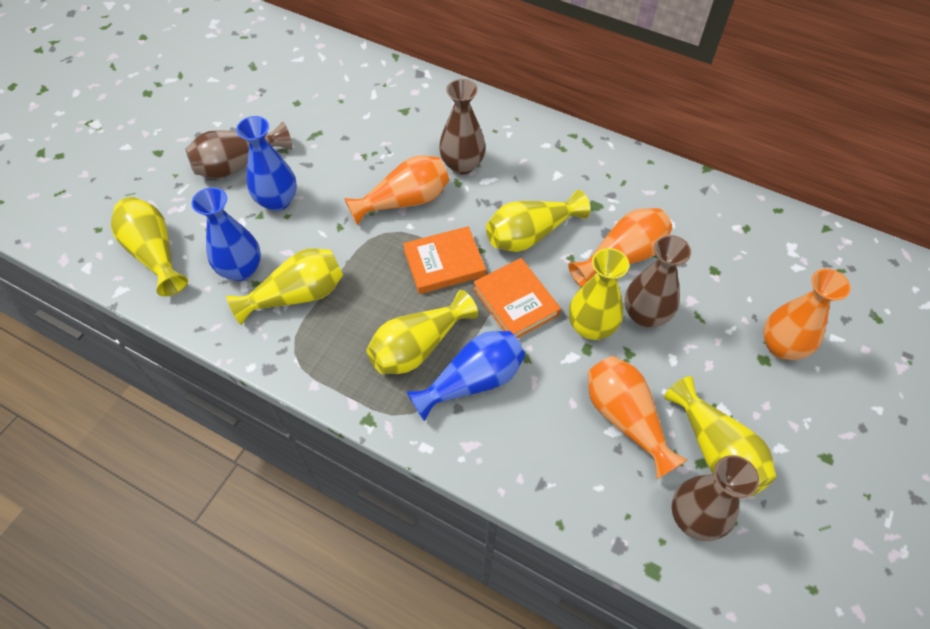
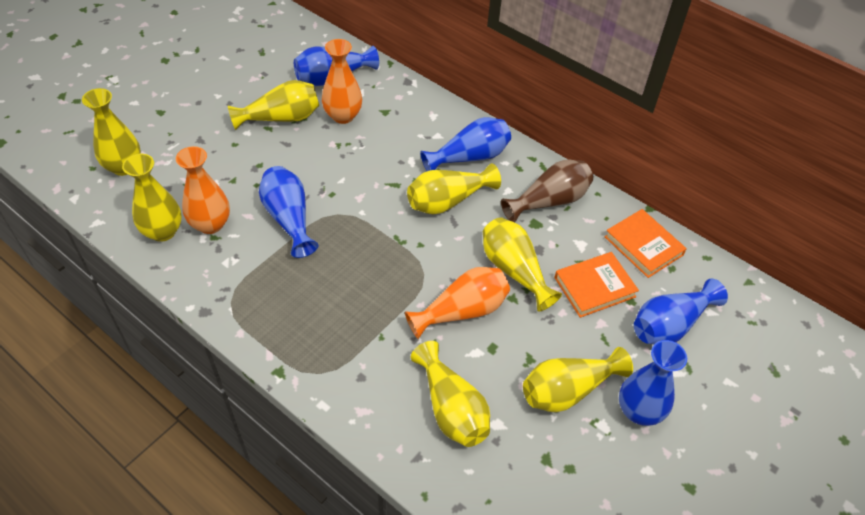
blue vase: 3 -> 5
brown vase: 4 -> 1
orange vase: 4 -> 3
yellow vase: 6 -> 7

